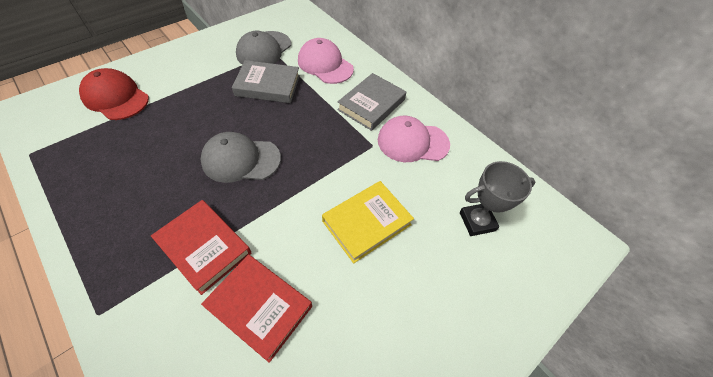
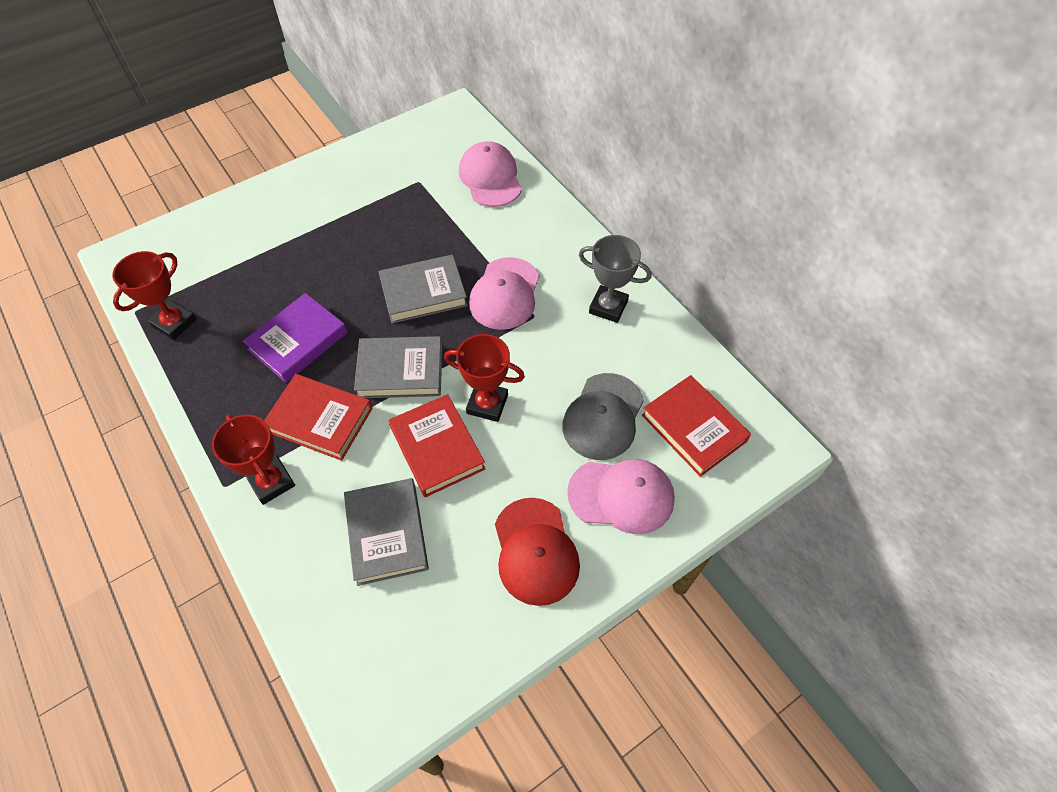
grey book: 2 -> 3
grey cap: 2 -> 1
pink cap: 2 -> 3
purple book: 0 -> 1
red book: 2 -> 3
red trophy: 0 -> 3
yellow book: 1 -> 0

